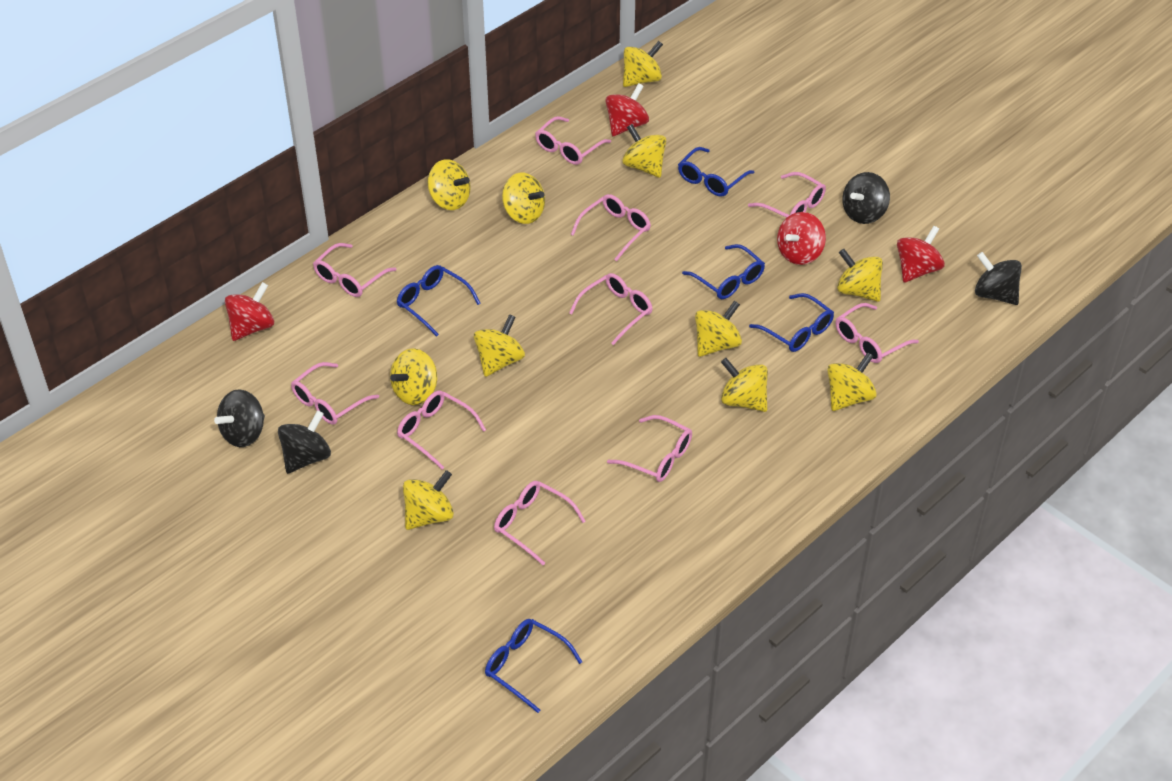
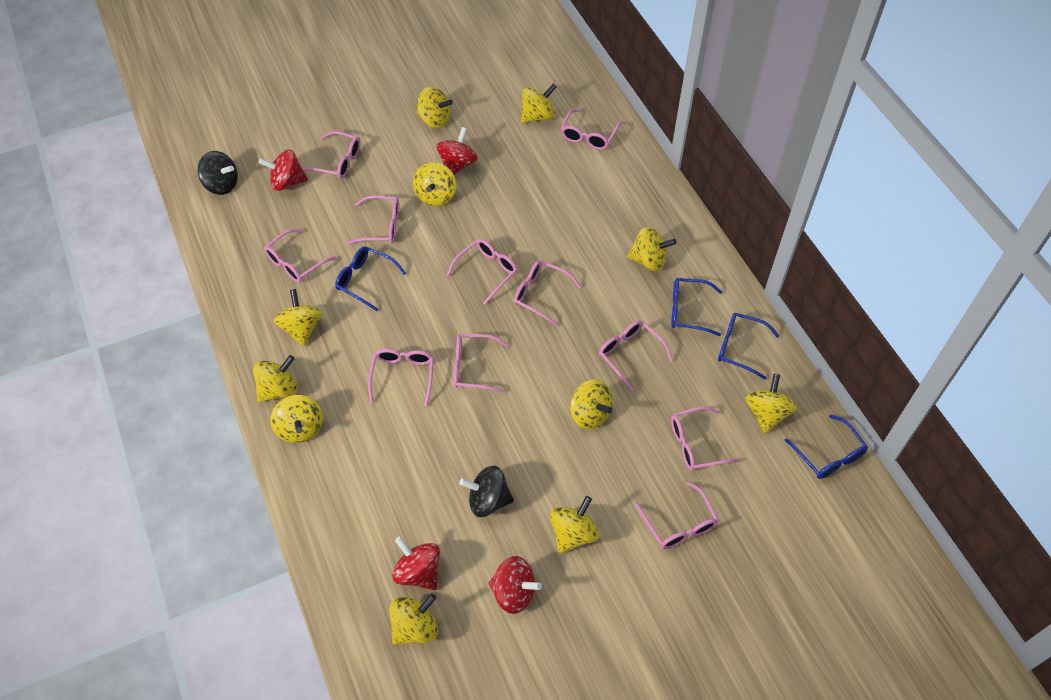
black spinning top: 4 -> 2
blue glasses: 5 -> 4
pink glasses: 10 -> 11

